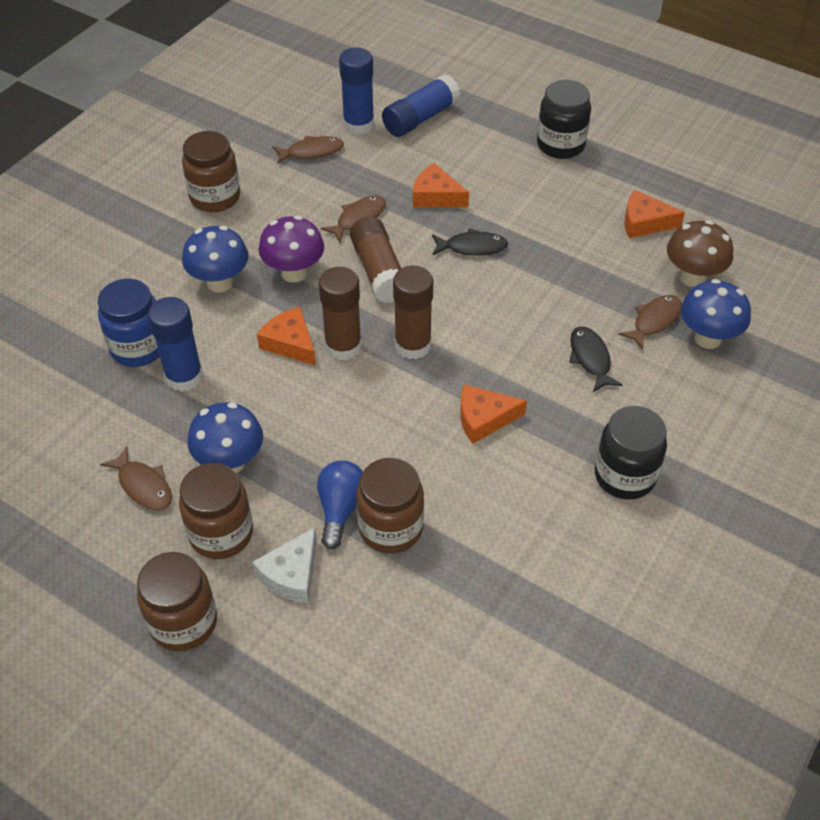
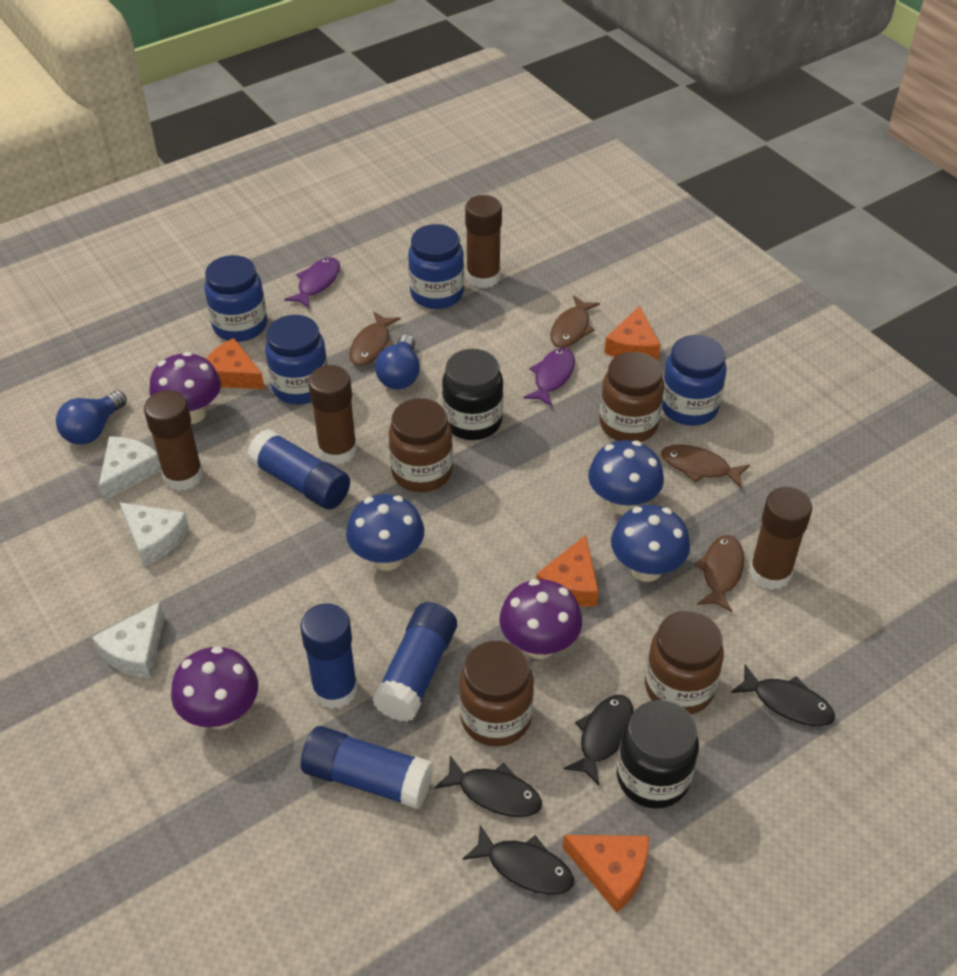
black fish: 2 -> 4
blue glue stick: 3 -> 4
blue jar: 1 -> 4
blue light bulb: 1 -> 2
brown glue stick: 3 -> 4
brown mushroom: 1 -> 0
purple fish: 0 -> 2
purple mushroom: 1 -> 3
white cheese: 1 -> 3

